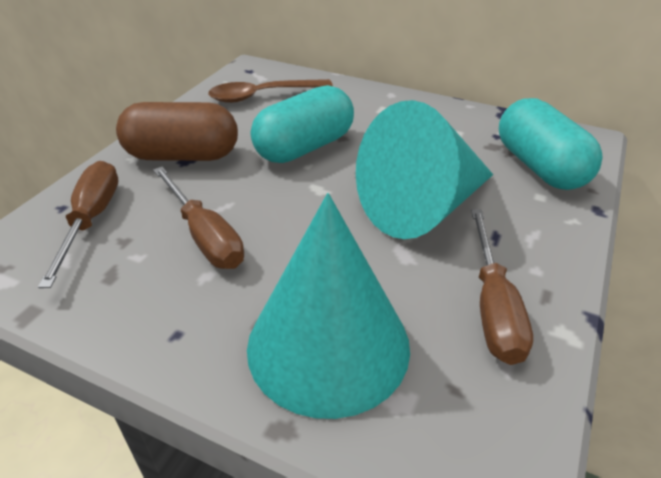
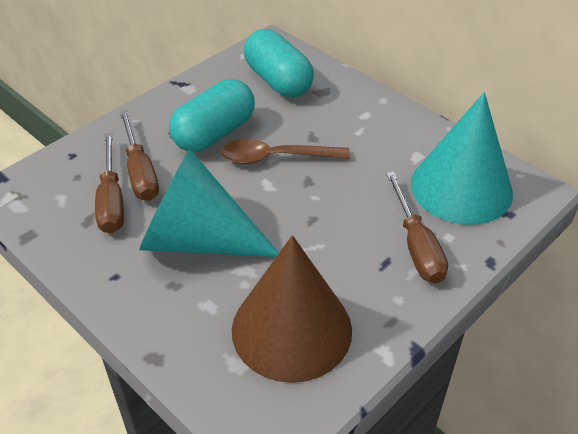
brown capsule: 1 -> 0
brown cone: 0 -> 1

